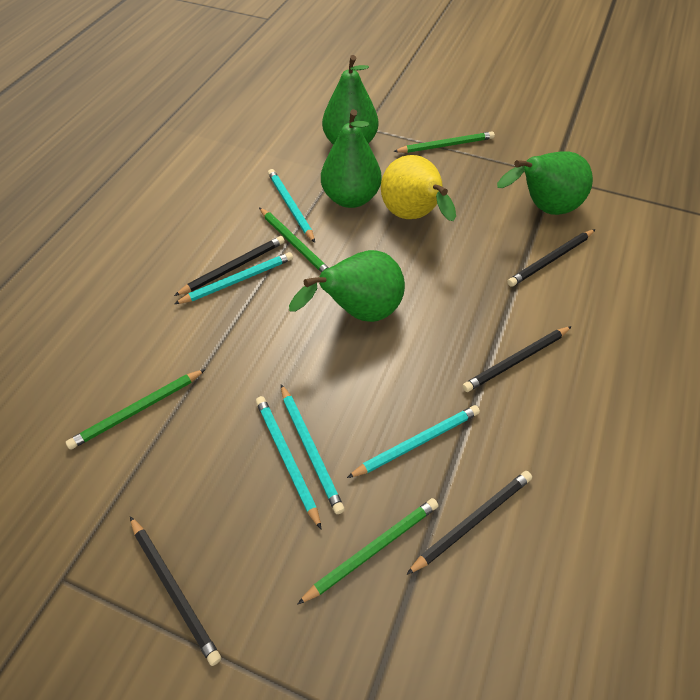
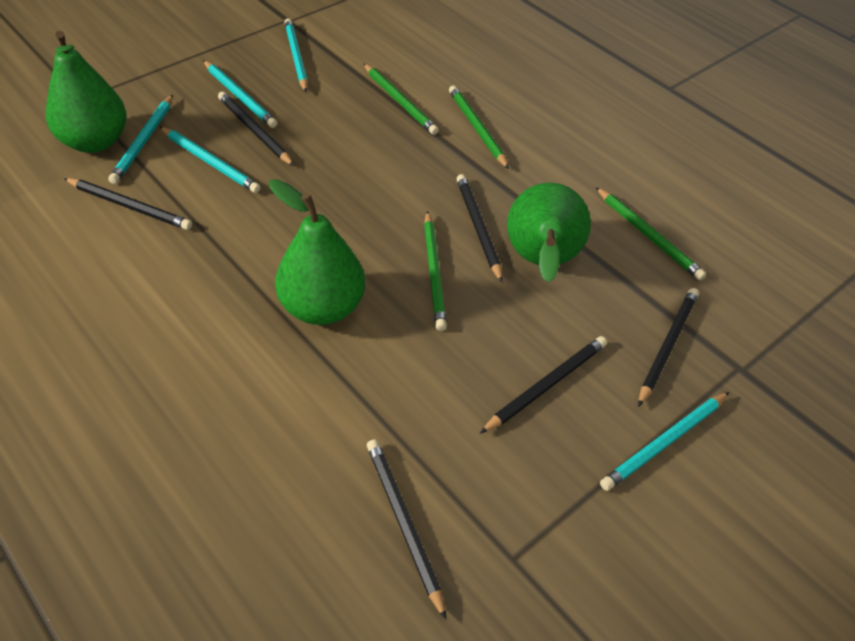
black pencil: 5 -> 6
green pear: 4 -> 3
yellow pear: 1 -> 0

